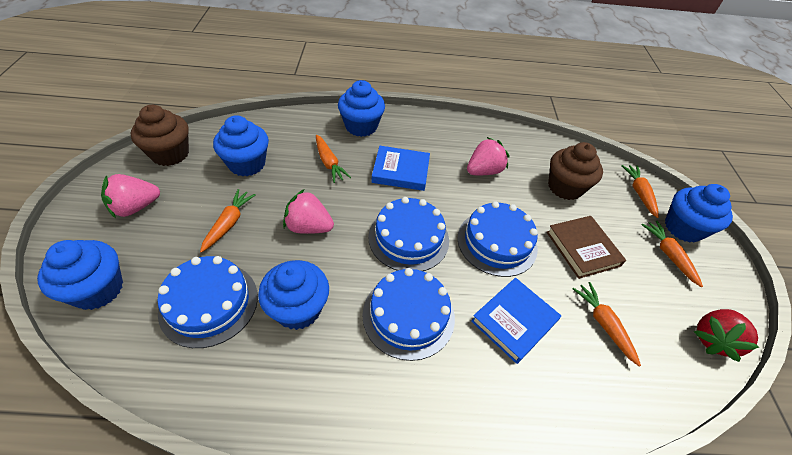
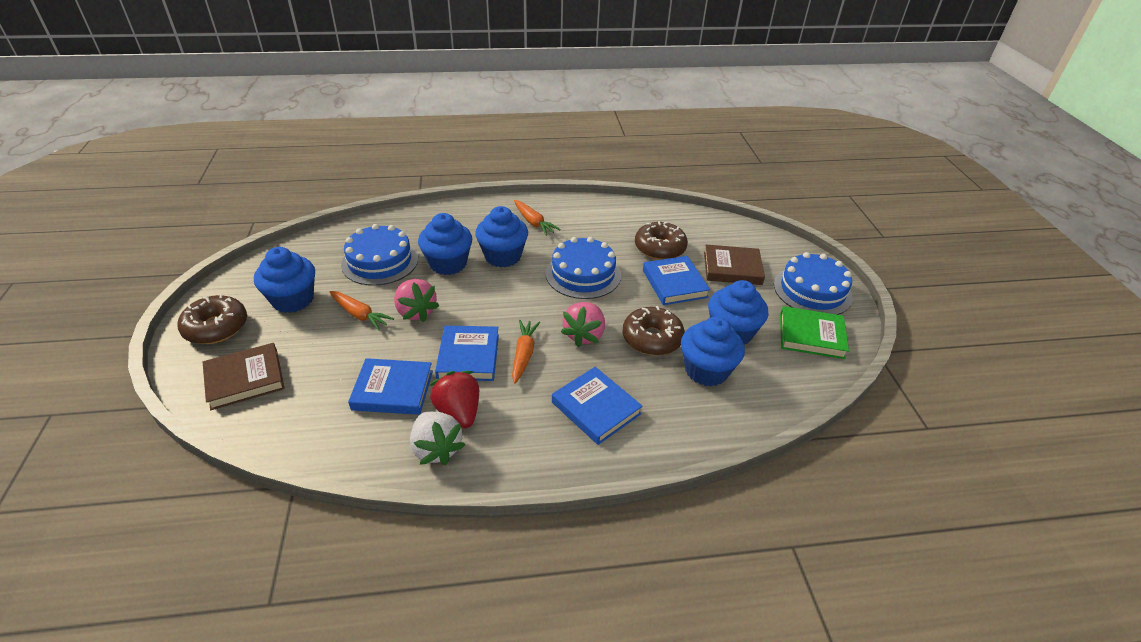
blue book: 2 -> 4
blue cake: 4 -> 3
brown book: 1 -> 2
brown cupcake: 2 -> 0
brown donut: 0 -> 3
green book: 0 -> 1
orange carrot: 5 -> 3
pink strawberry: 3 -> 2
white strawberry: 0 -> 1

